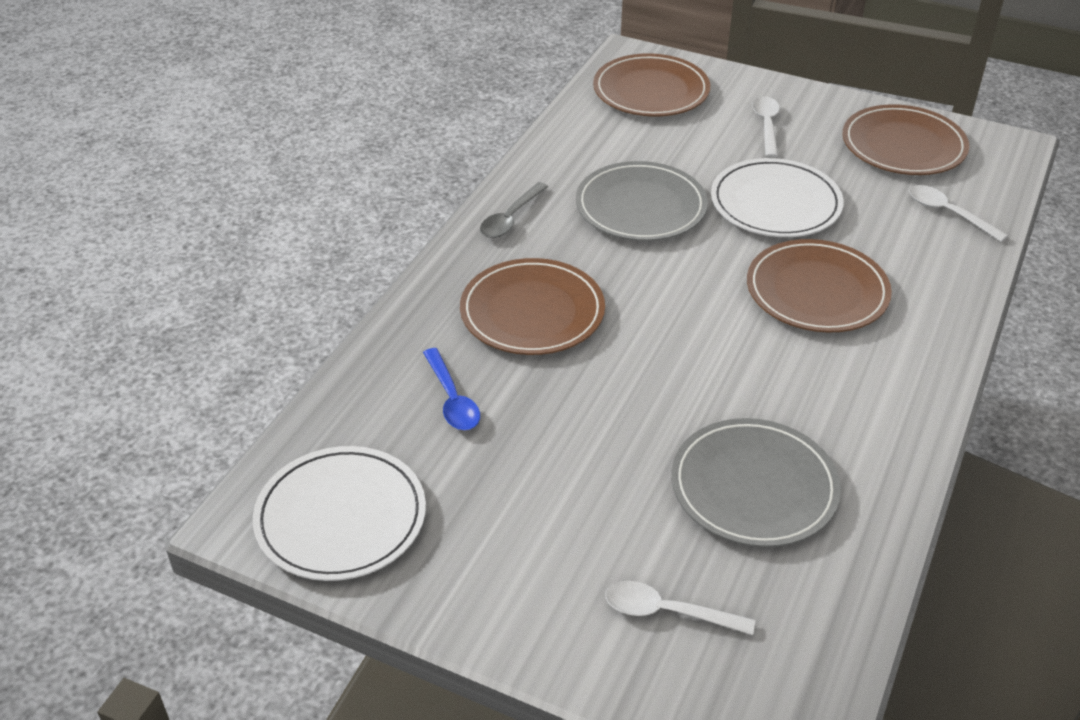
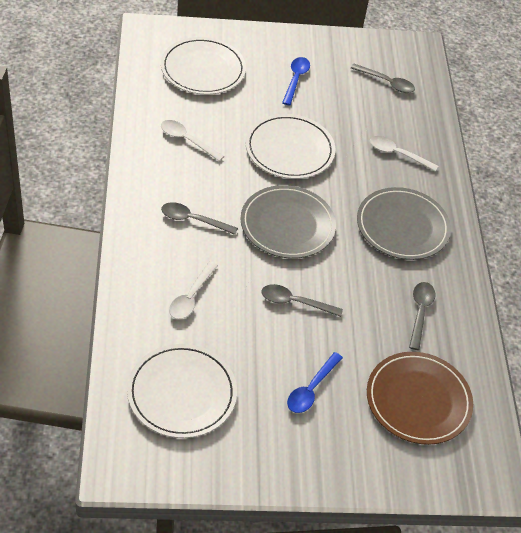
blue spoon: 1 -> 2
brown plate: 4 -> 1
grey spoon: 1 -> 4
white plate: 2 -> 3

